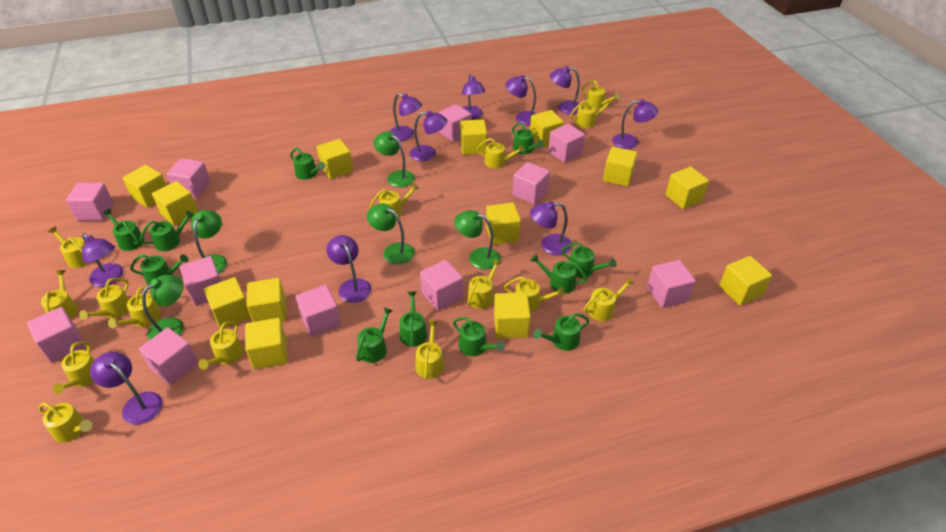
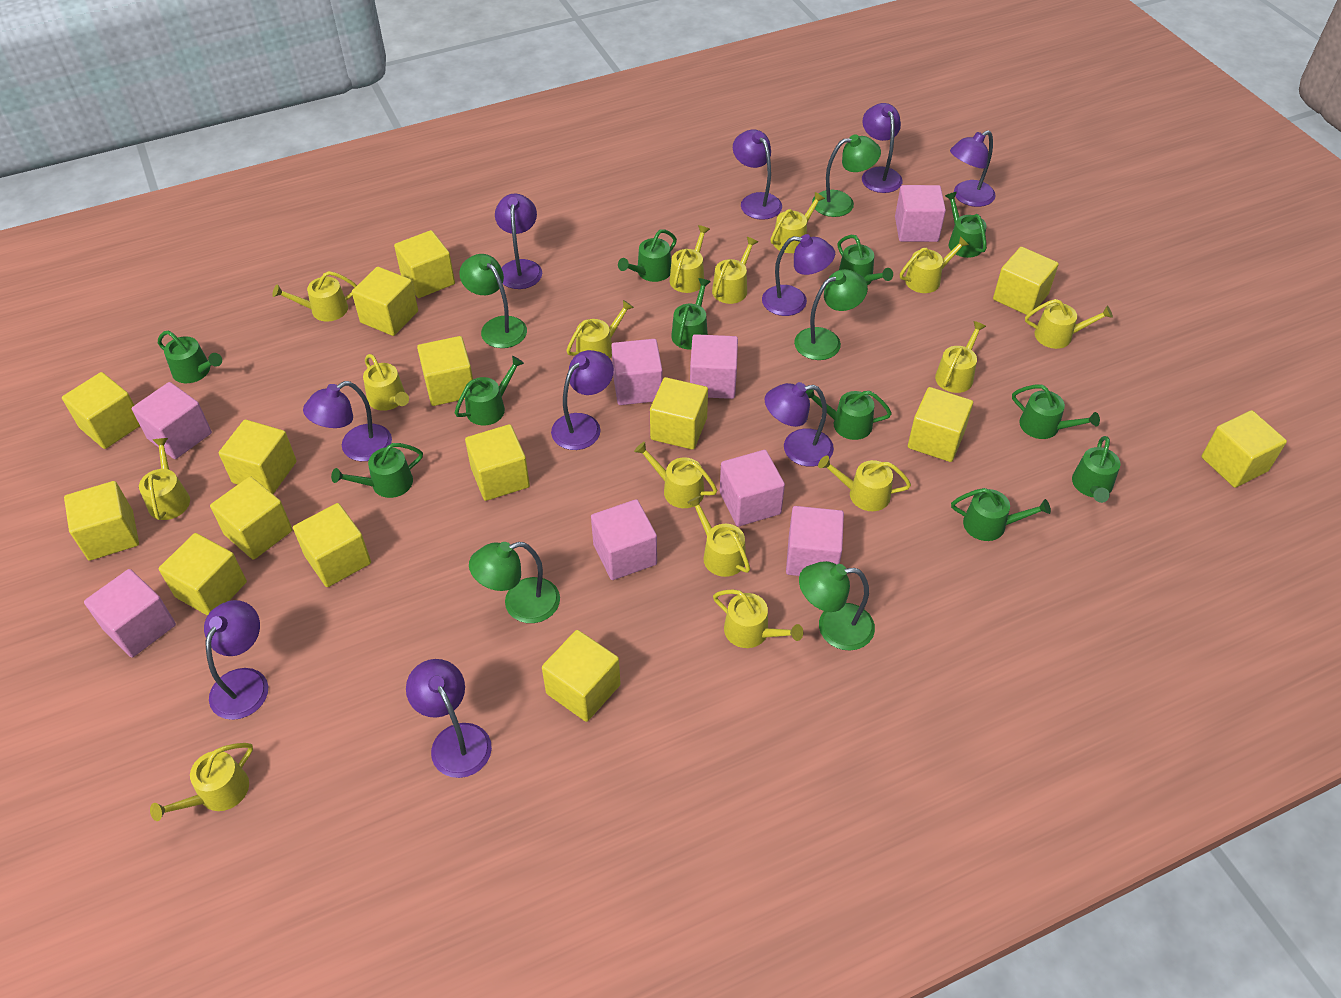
pink cube: 11 -> 8
yellow cube: 13 -> 15

